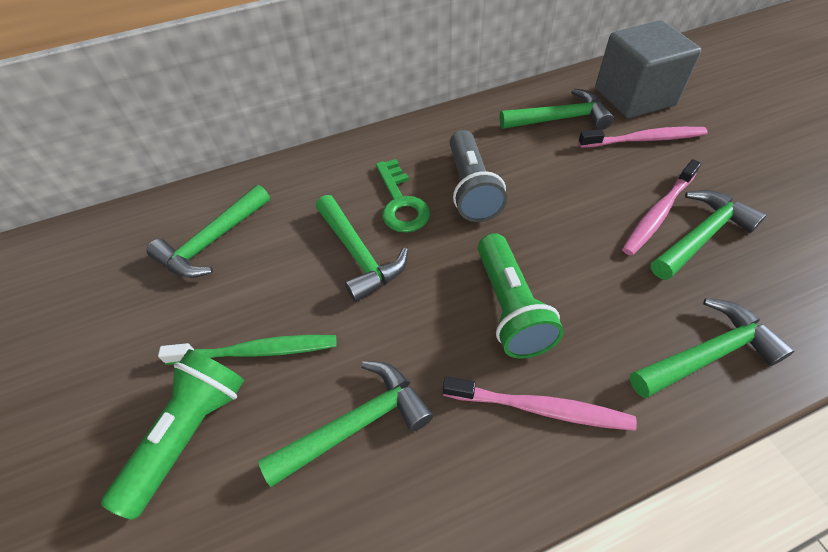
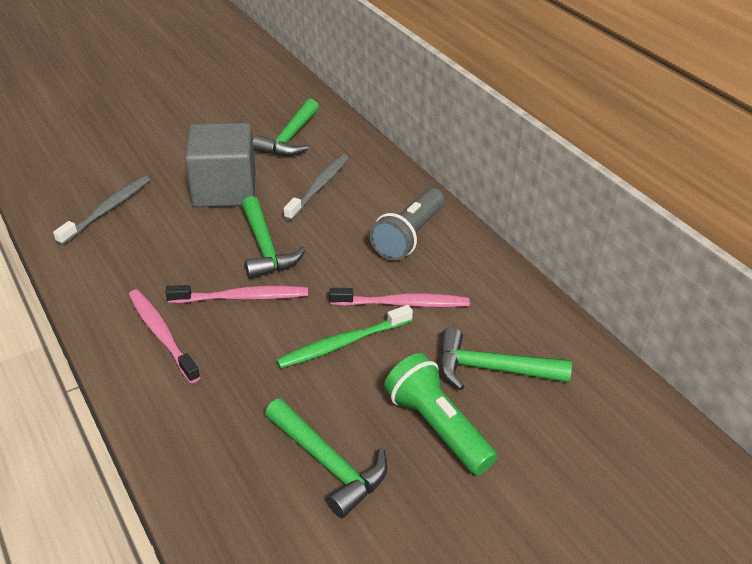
green flashlight: 2 -> 1
green hammer: 6 -> 4
green key: 1 -> 0
grey toothbrush: 0 -> 2

